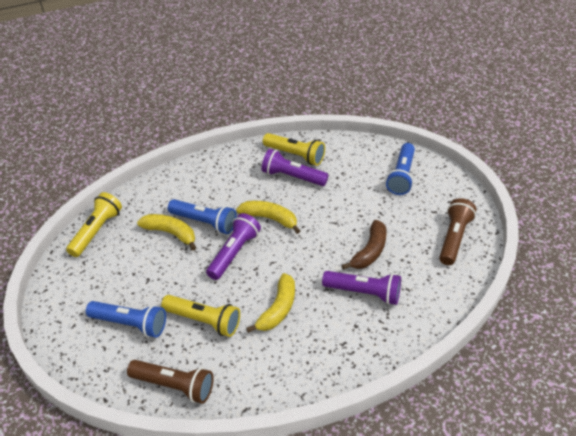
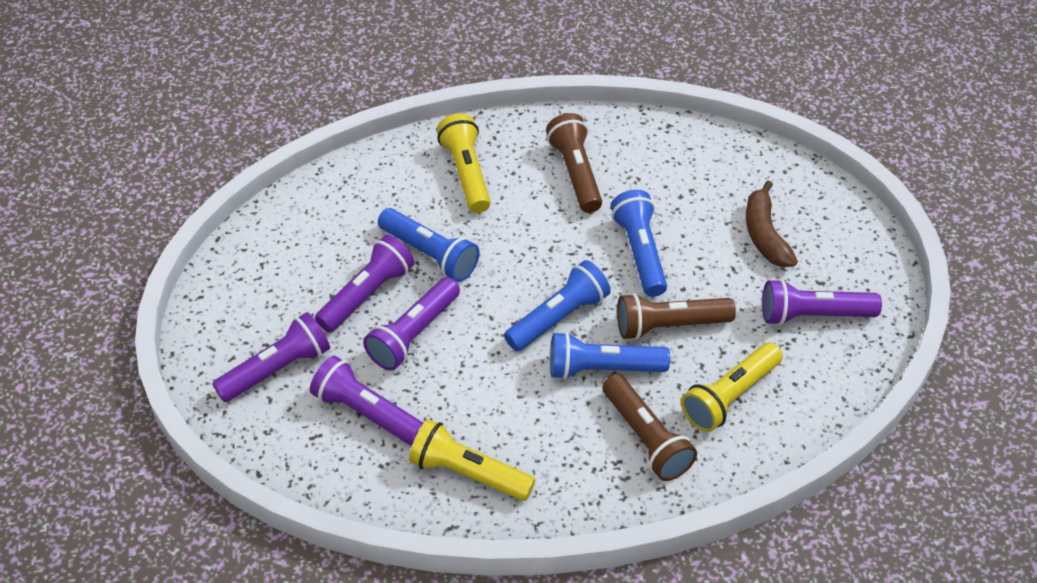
blue flashlight: 3 -> 4
brown flashlight: 2 -> 3
purple flashlight: 3 -> 5
yellow banana: 3 -> 0

